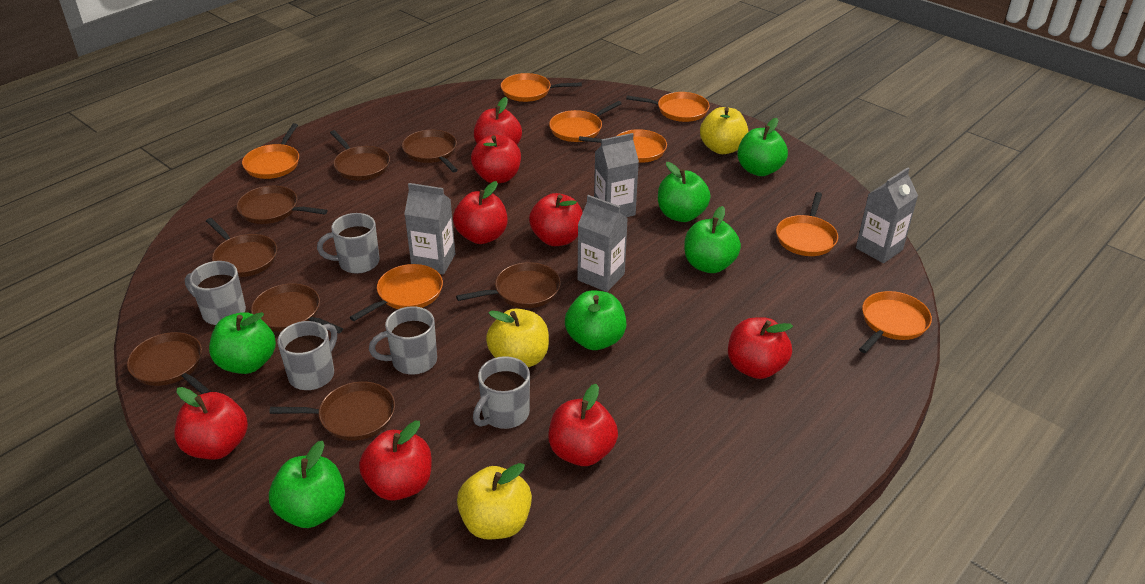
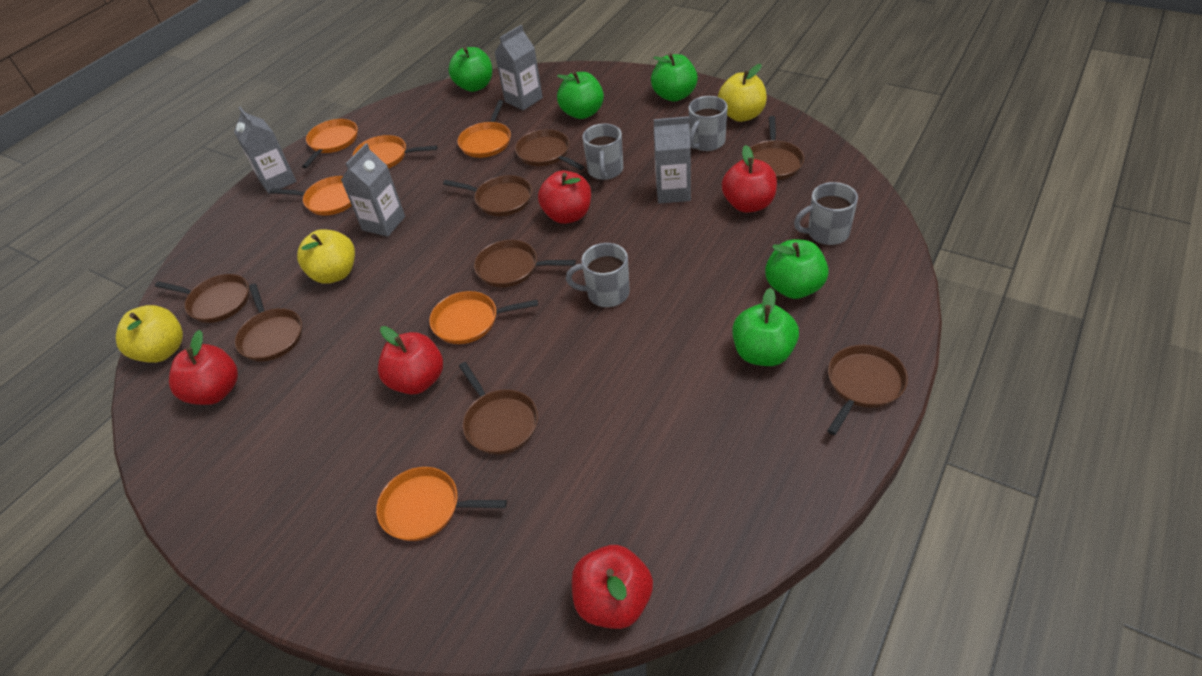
green apple: 6 -> 5
grey mug: 5 -> 4
orange pan: 8 -> 6
red apple: 8 -> 5

